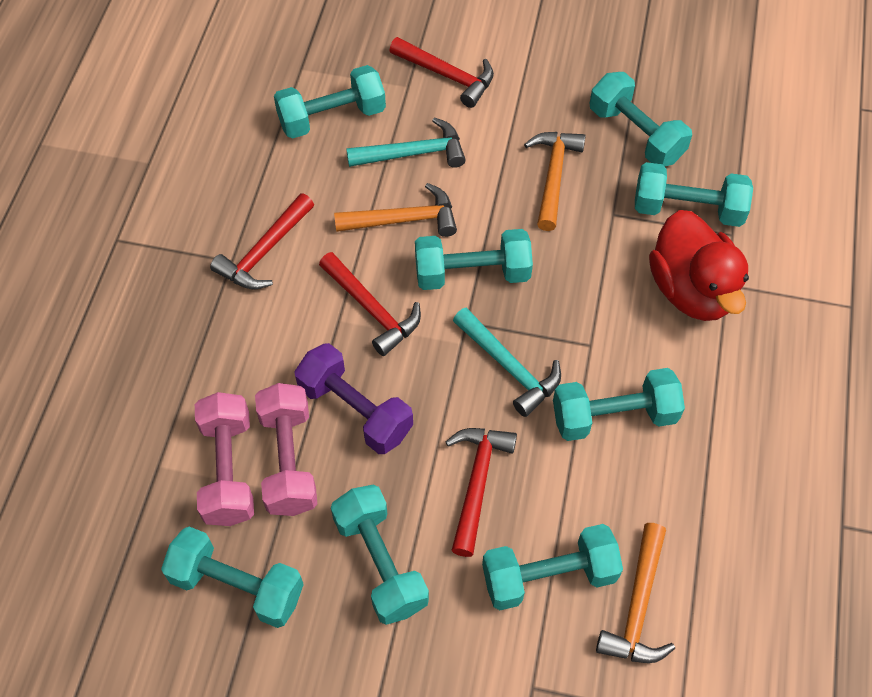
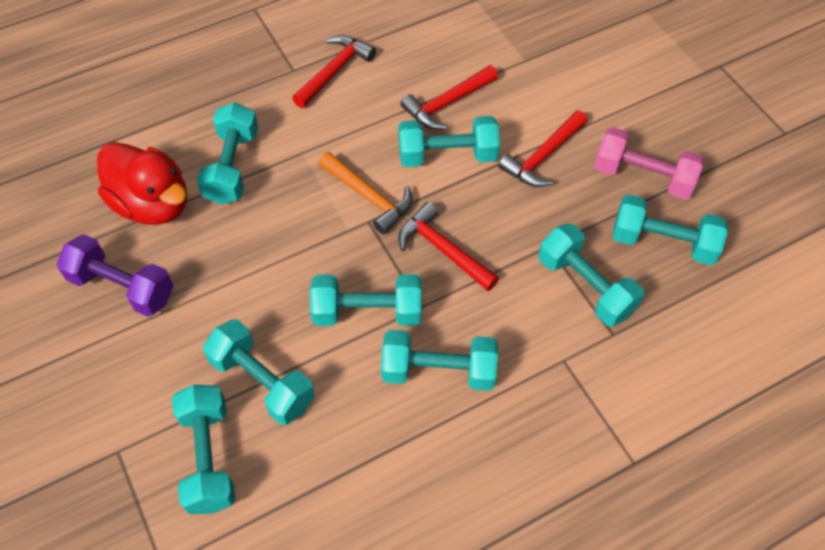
orange hammer: 3 -> 1
pink dumbbell: 2 -> 1
turquoise hammer: 2 -> 0

